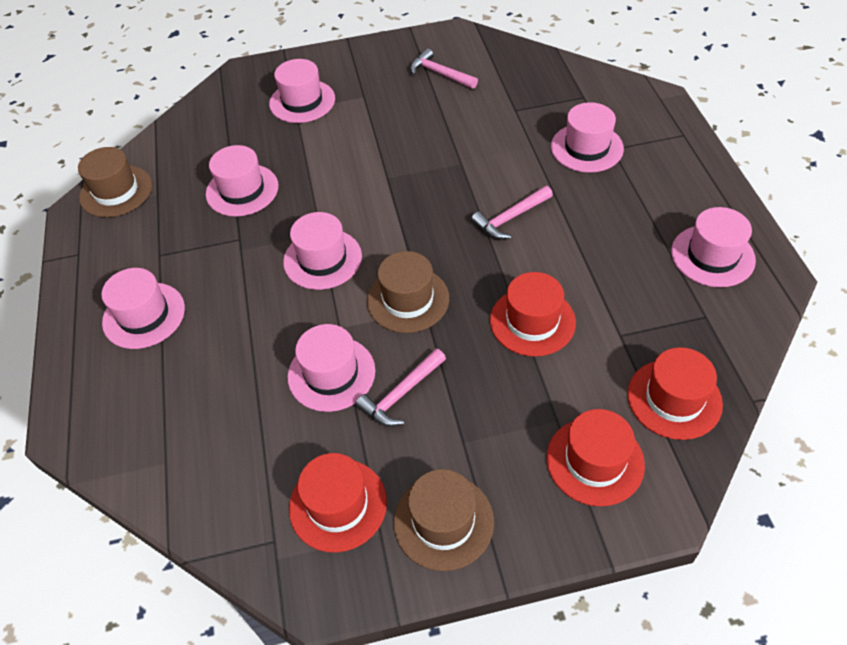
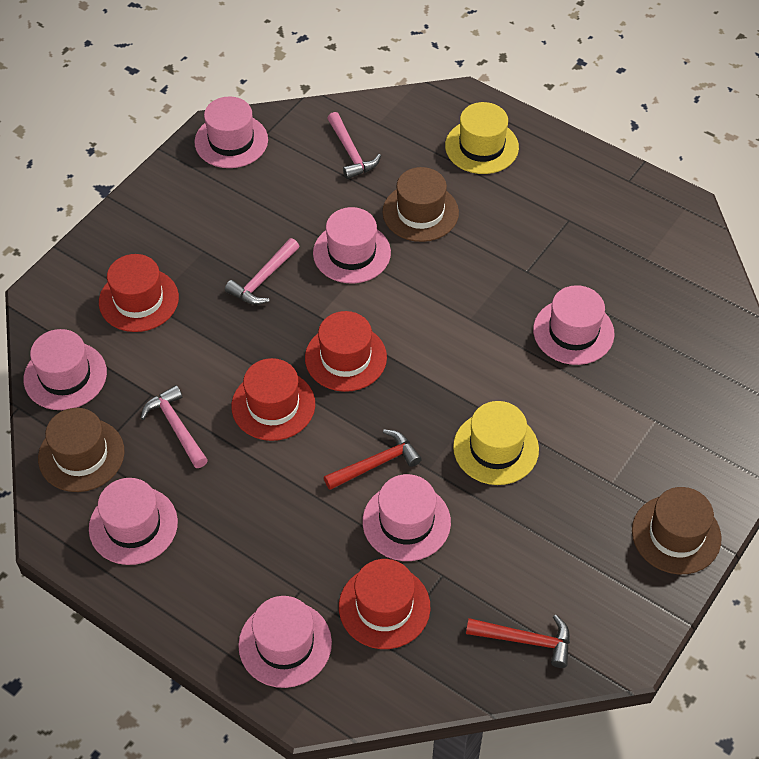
red hammer: 0 -> 2
yellow hat: 0 -> 2

